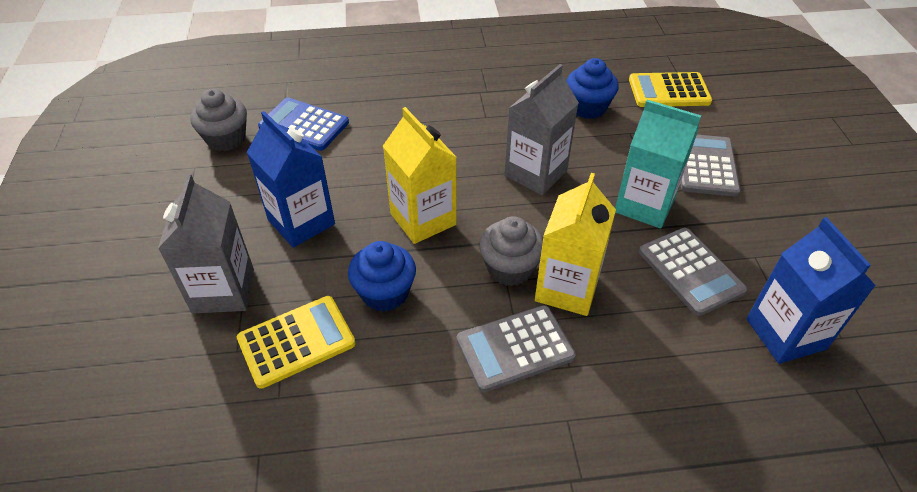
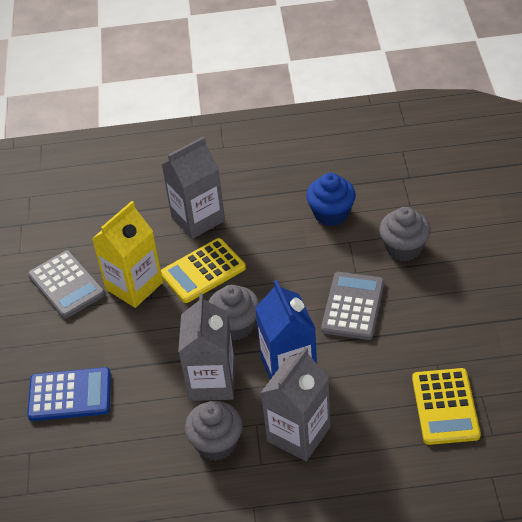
blue carton: 2 -> 1
blue cupcake: 2 -> 1
grey calculator: 3 -> 2
grey carton: 2 -> 3
grey cupcake: 2 -> 3
turquoise carton: 1 -> 0
yellow carton: 2 -> 1

